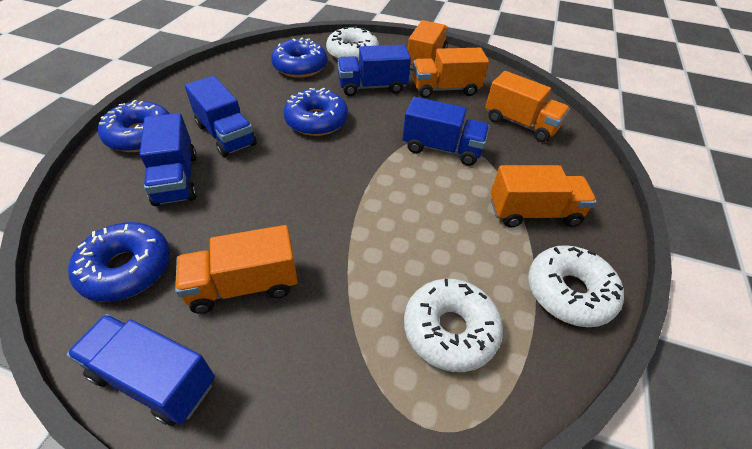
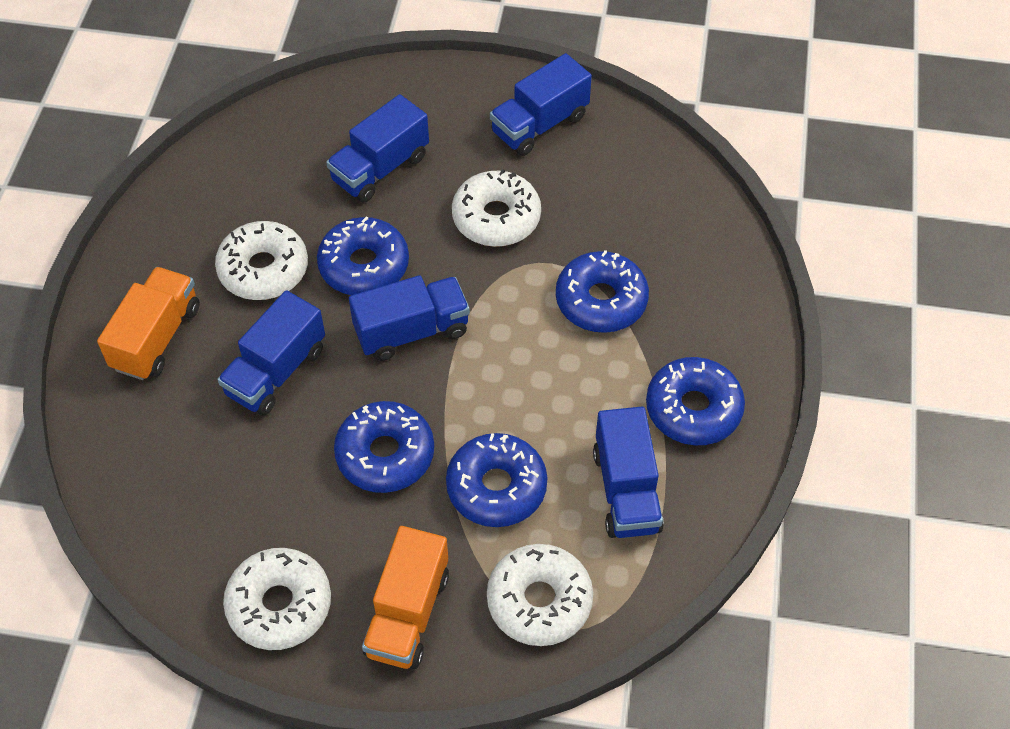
blue donut: 4 -> 5
orange truck: 5 -> 2
white donut: 3 -> 4

